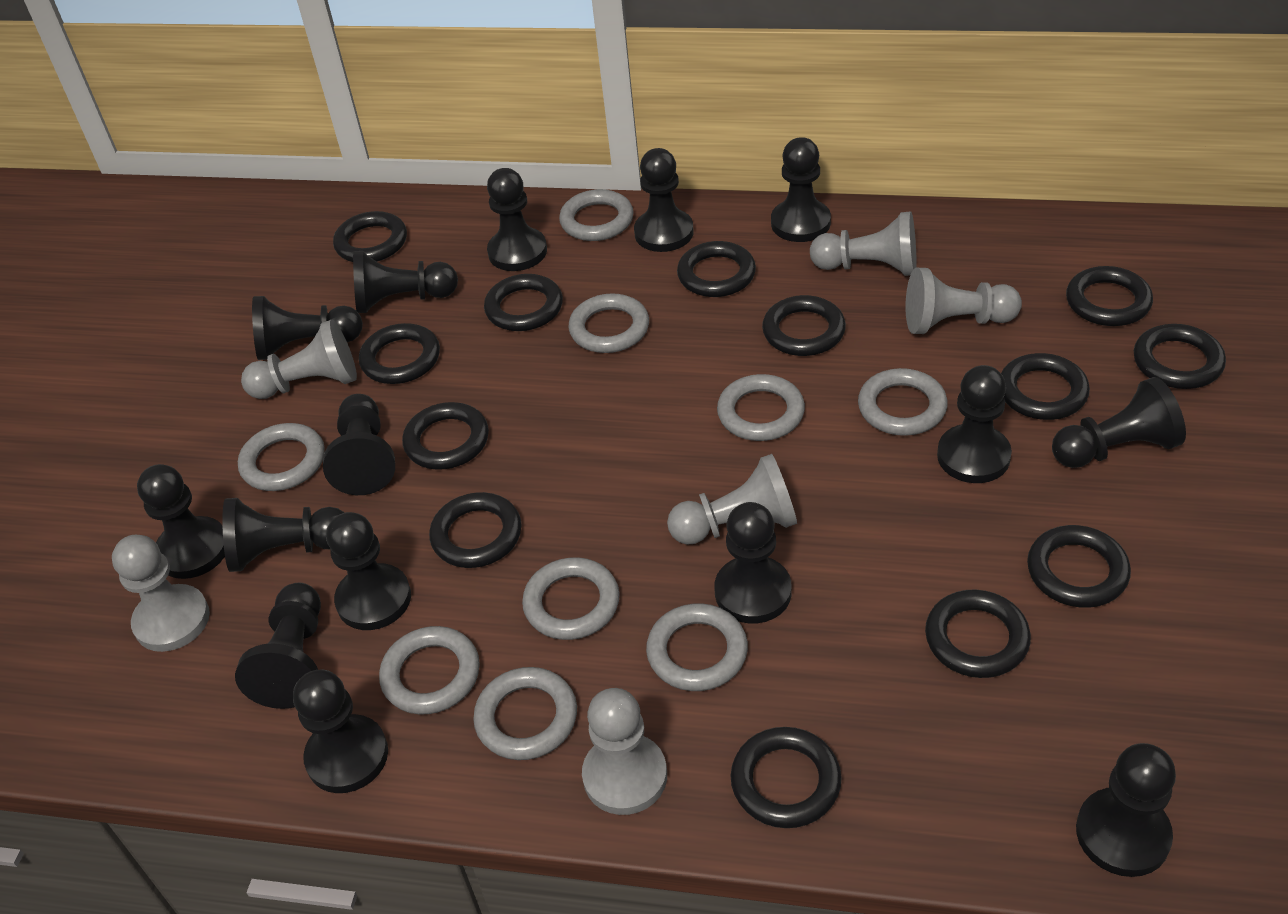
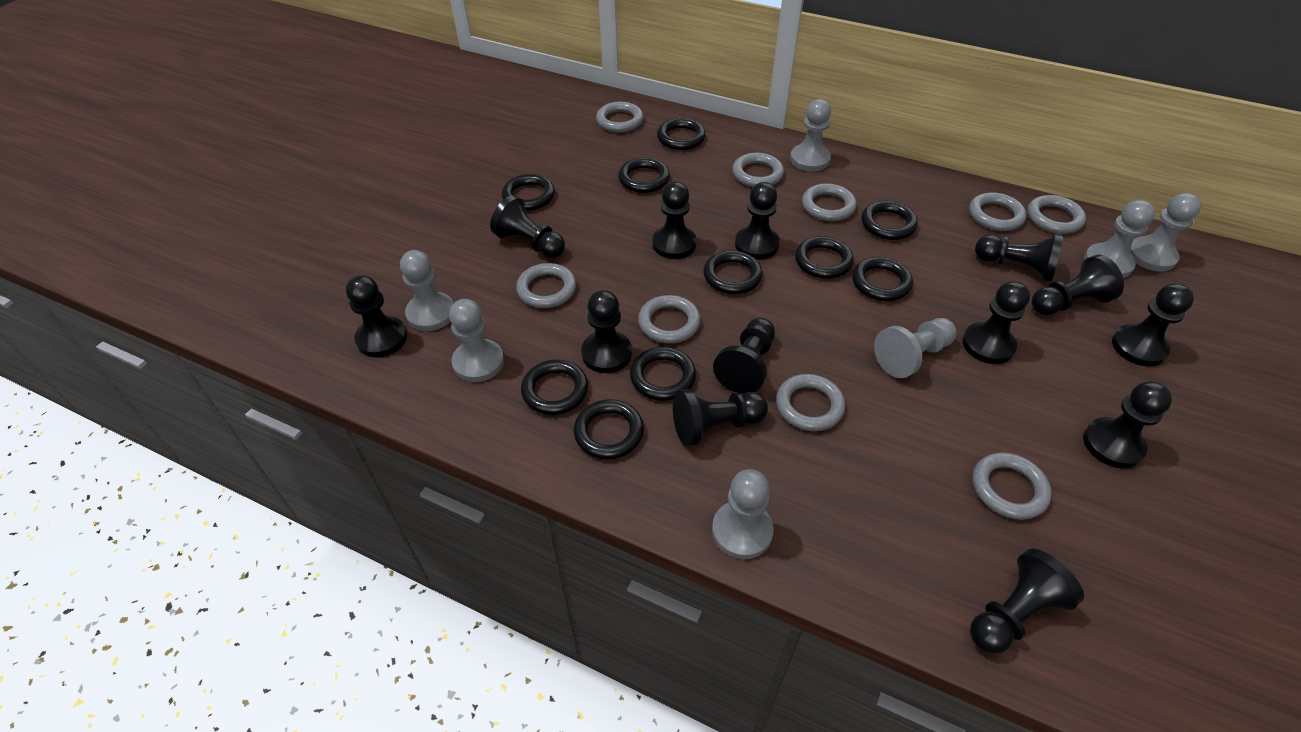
black pawn: 15 -> 13
black ring: 13 -> 10
grey pawn: 6 -> 7

